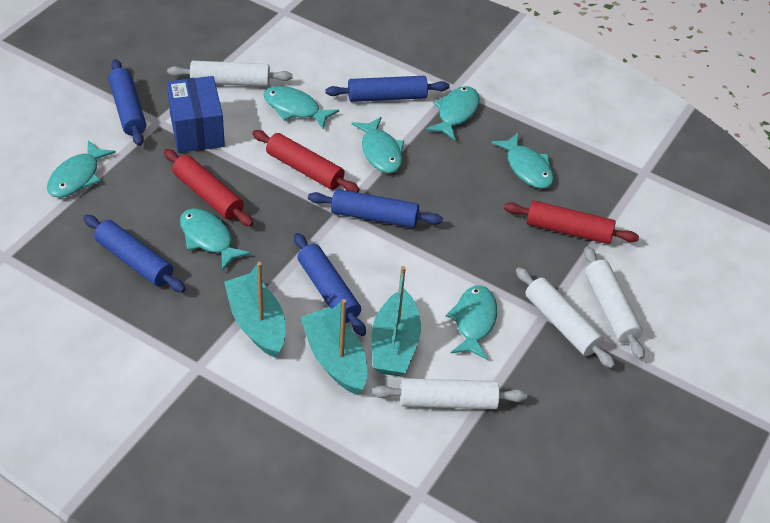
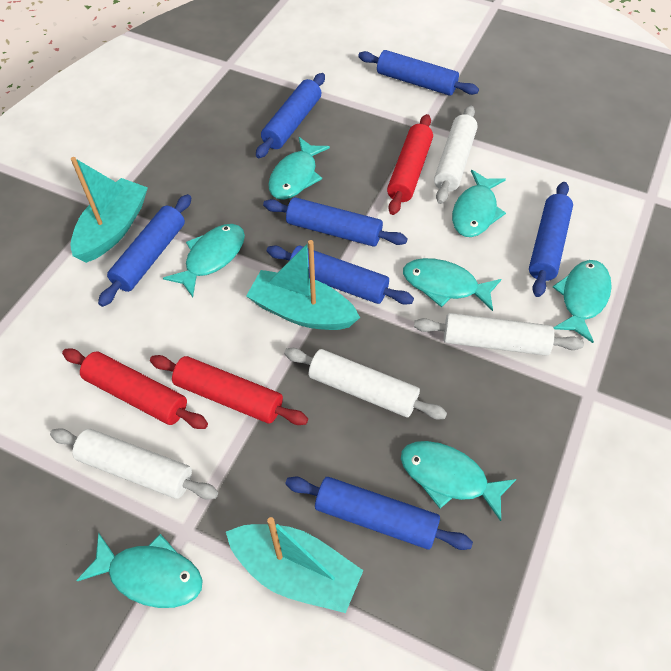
blue box: 1 -> 0
blue rolling pin: 5 -> 7

